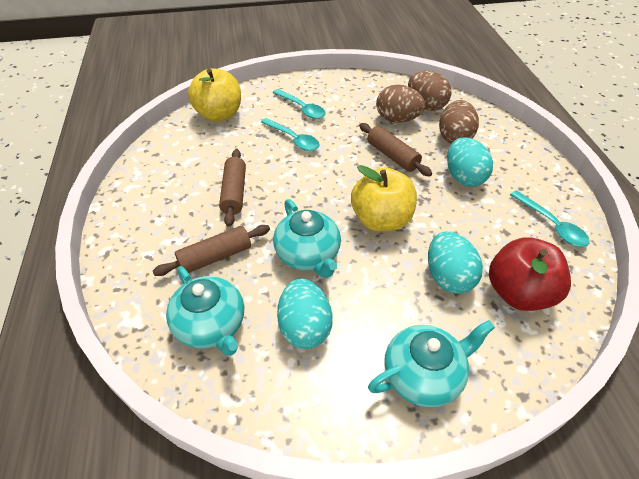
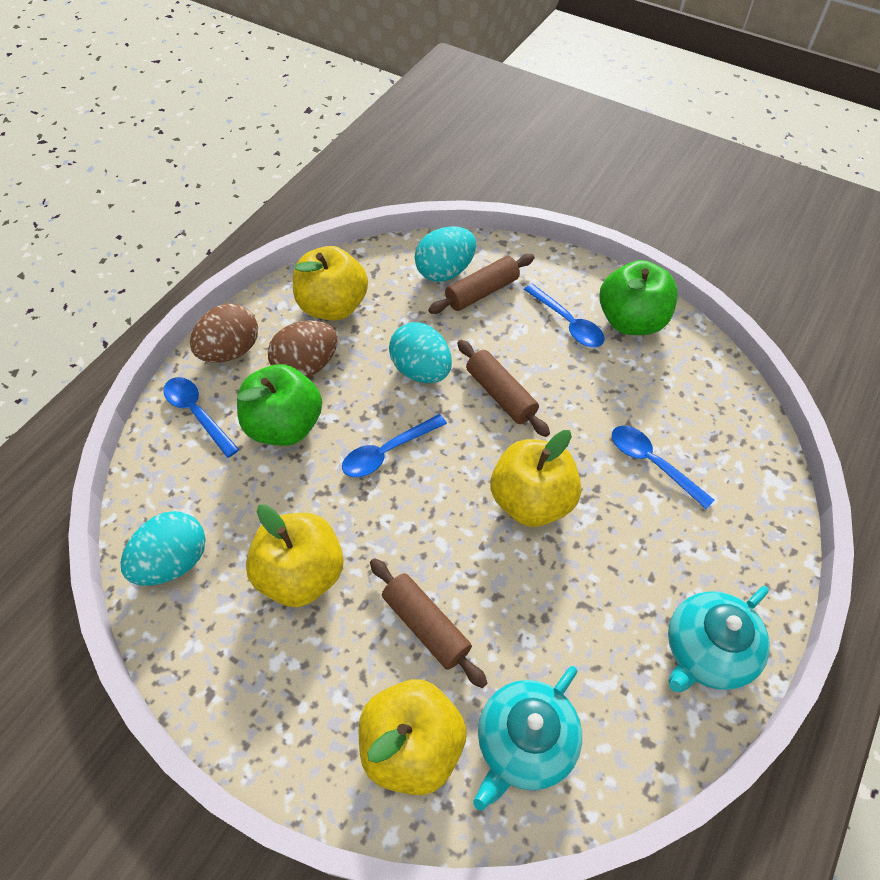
blue spoon: 0 -> 4
brown egg: 3 -> 2
green apple: 0 -> 2
red apple: 1 -> 0
turquoise spoon: 3 -> 0
turquoise teapot: 3 -> 2
yellow apple: 2 -> 4

